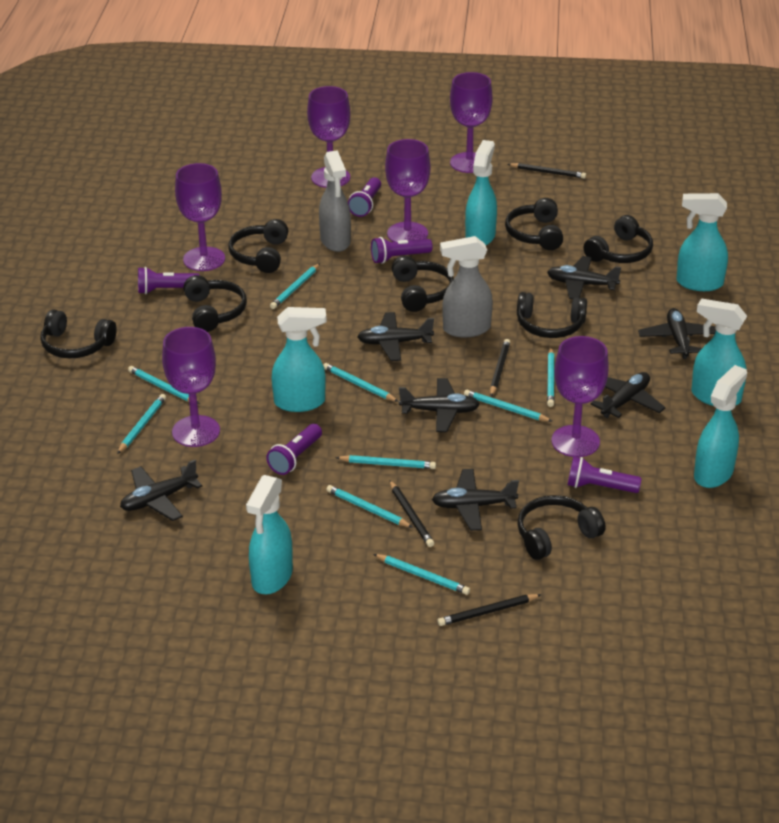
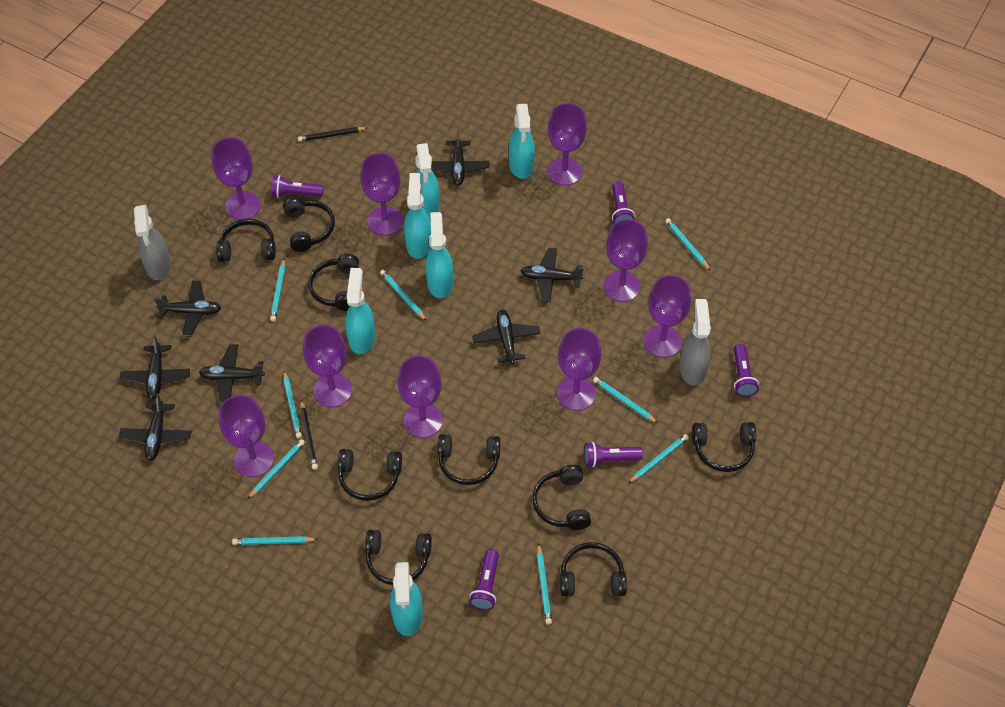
black headphones: 8 -> 9
black pencil: 4 -> 2
purple goblet: 6 -> 9

